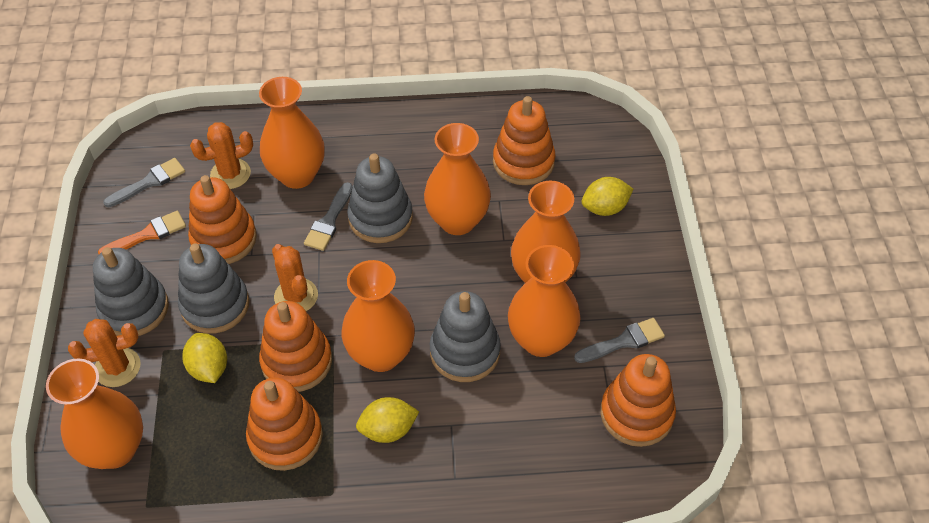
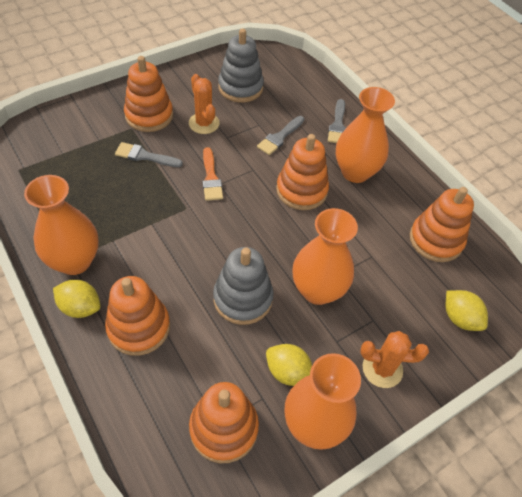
grey stacking toy: 4 -> 2
orange cactus: 3 -> 2
orange vase: 6 -> 4

